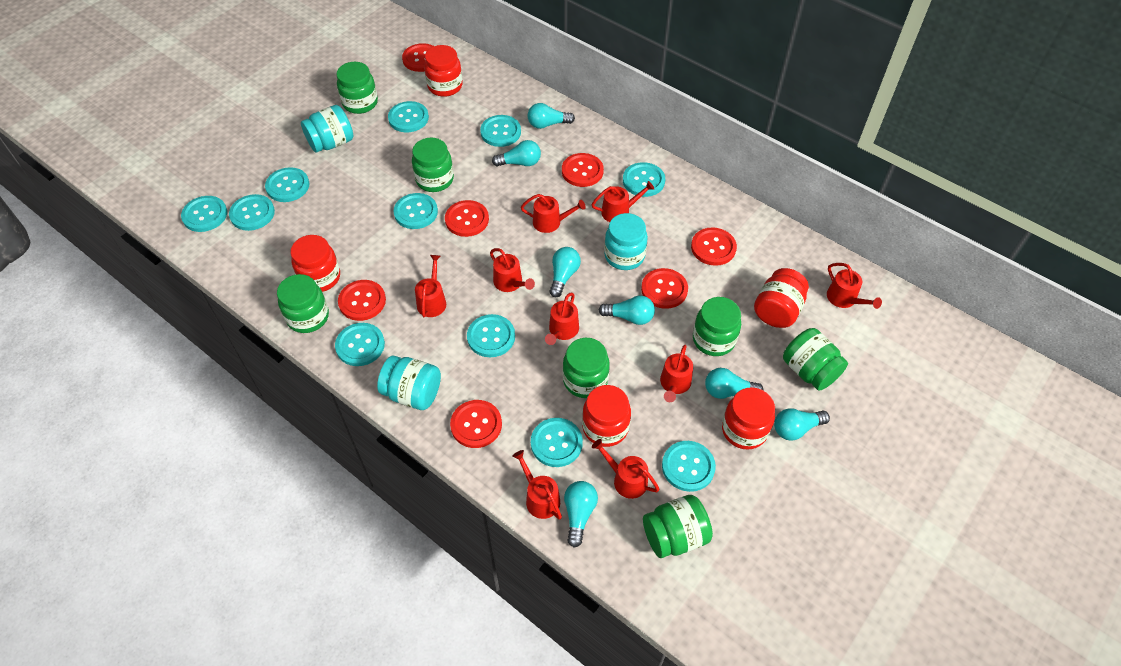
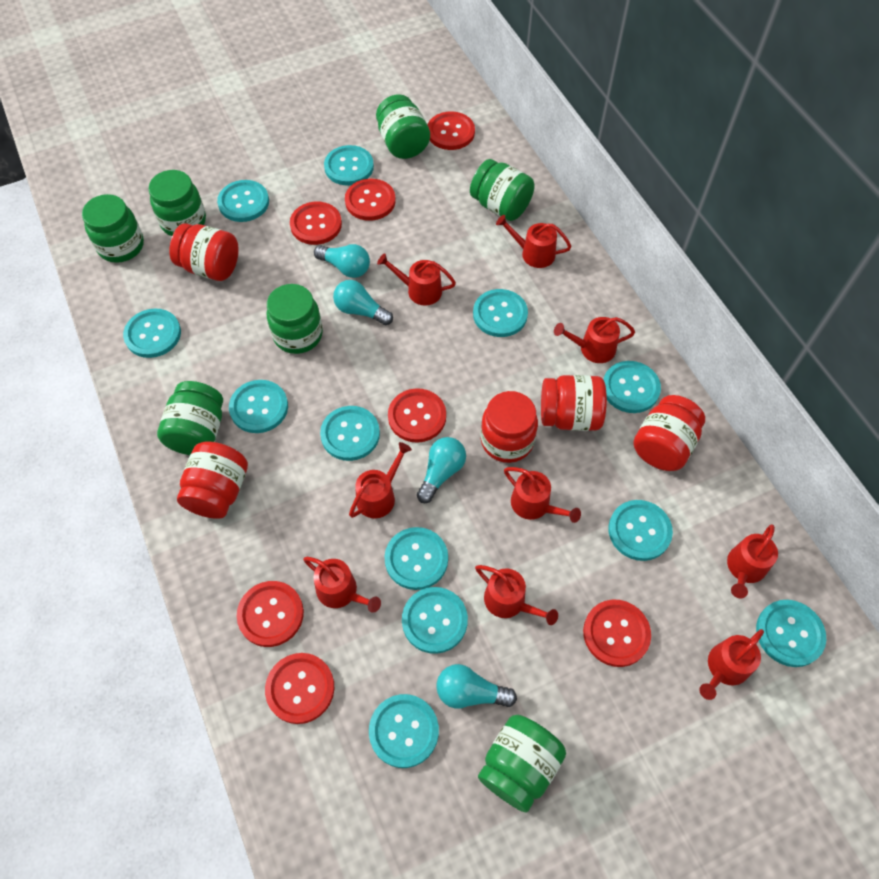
turquoise button: 11 -> 12
turquoise jar: 3 -> 0
turquoise light bulb: 7 -> 4

